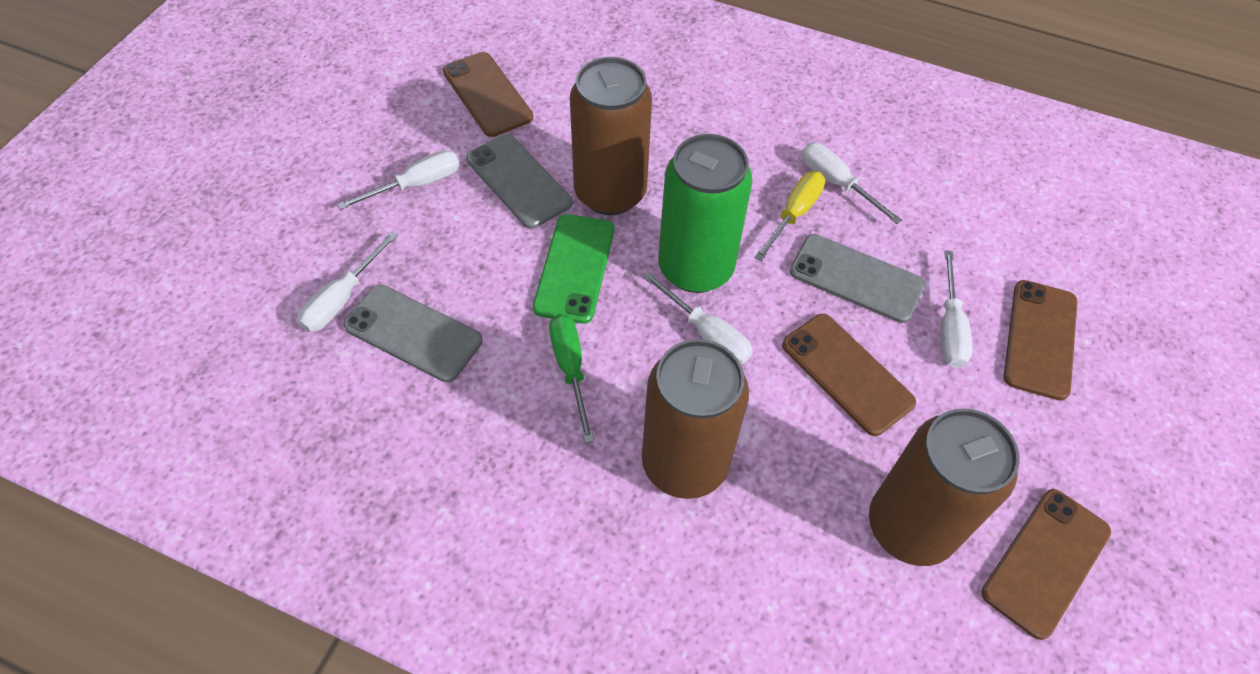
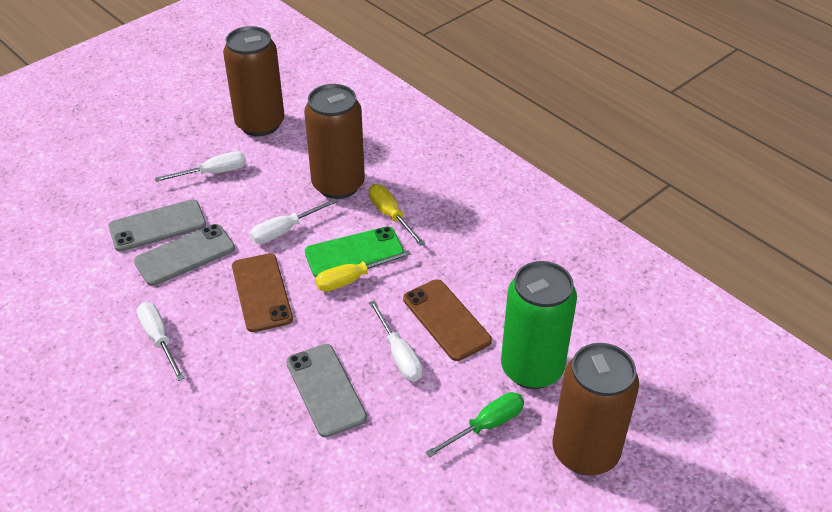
brown phone: 4 -> 2
white screwdriver: 5 -> 4
yellow screwdriver: 1 -> 2

